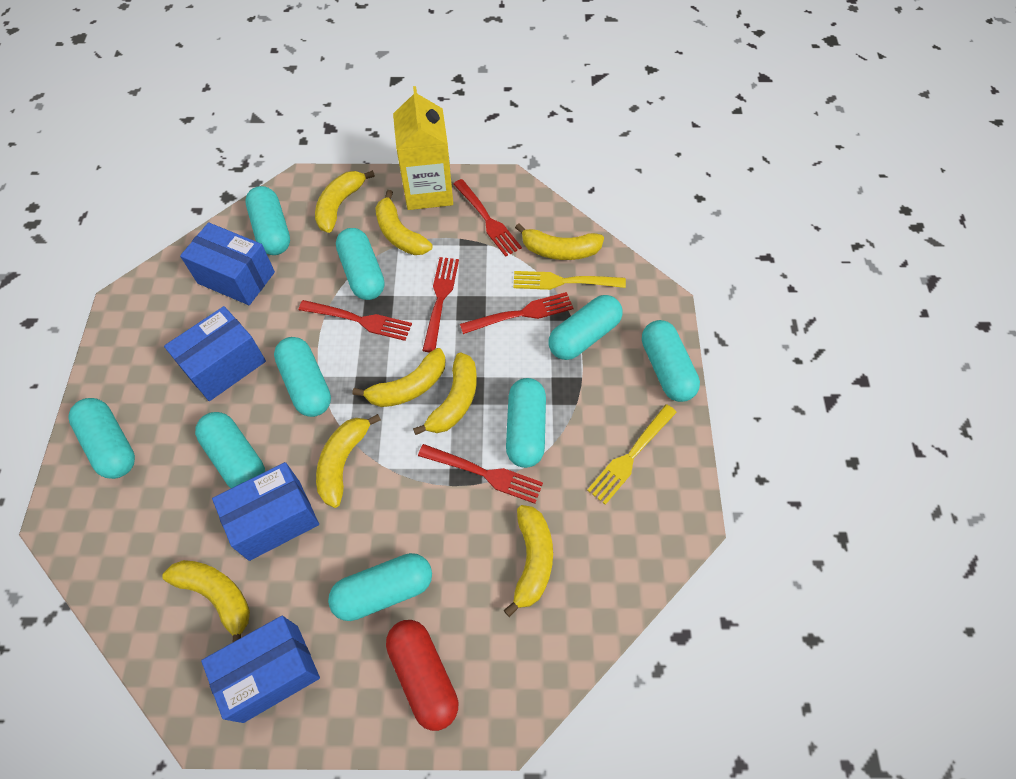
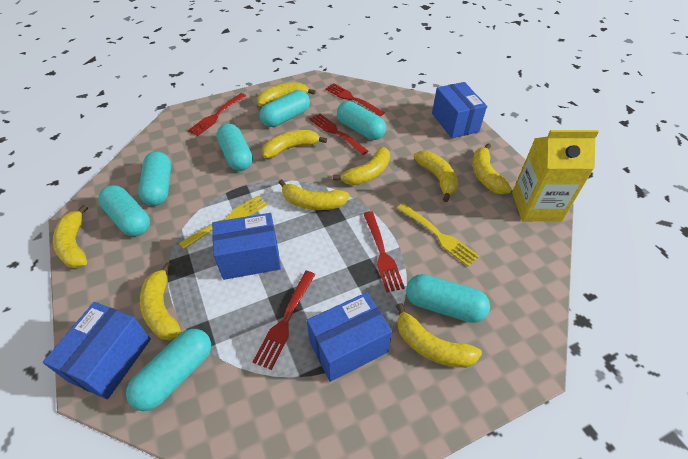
red capsule: 1 -> 0
turquoise capsule: 9 -> 7
yellow banana: 8 -> 9

